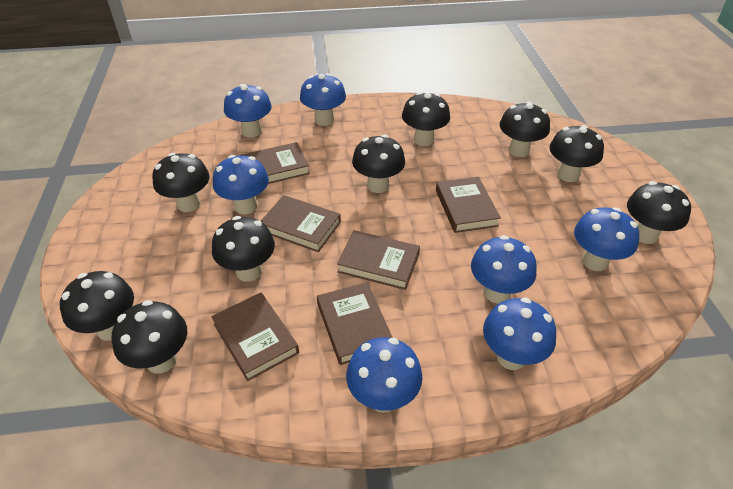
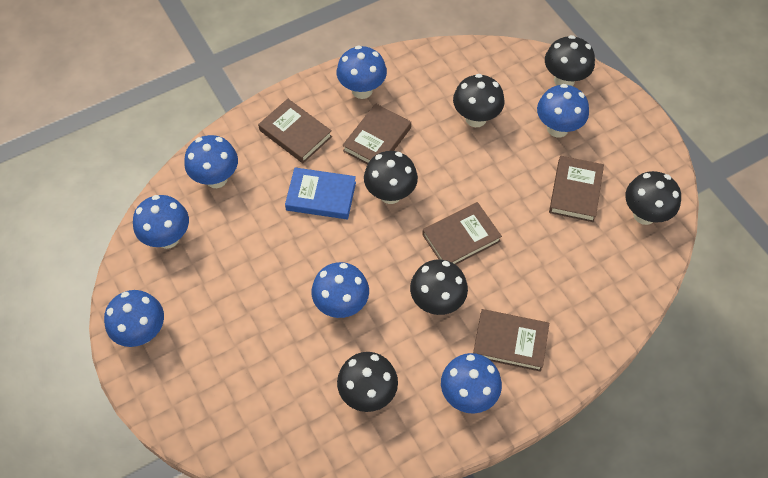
black mushroom: 9 -> 6
blue book: 0 -> 1
brown book: 6 -> 5

